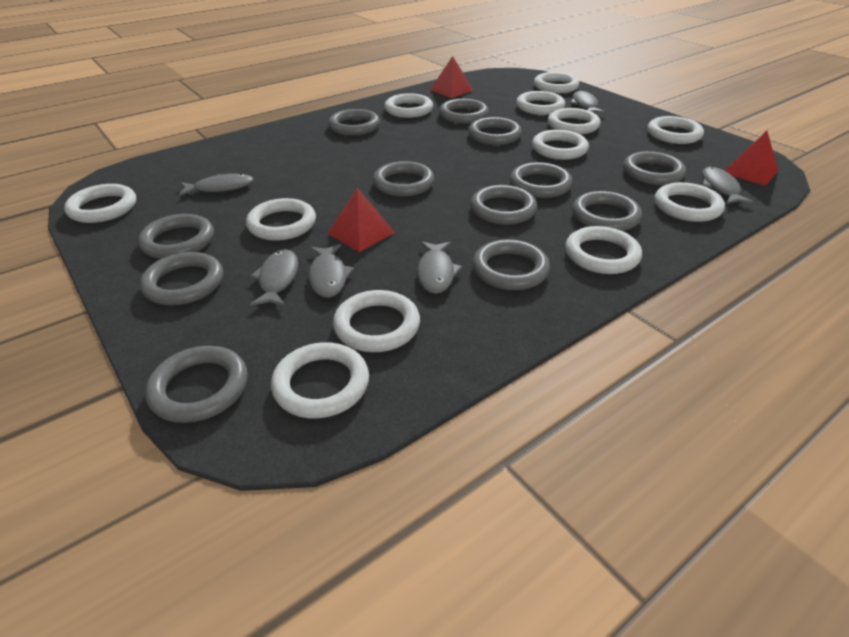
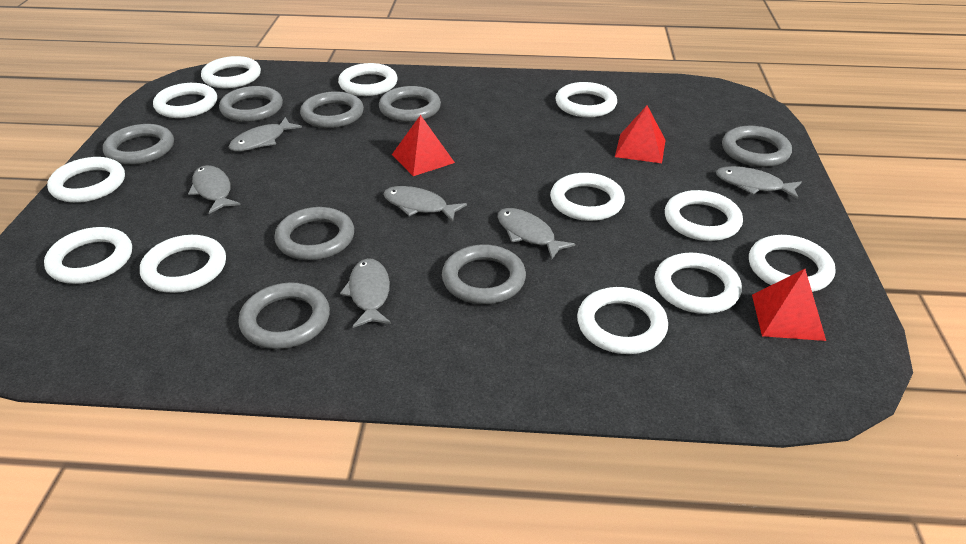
grey ring: 12 -> 8

